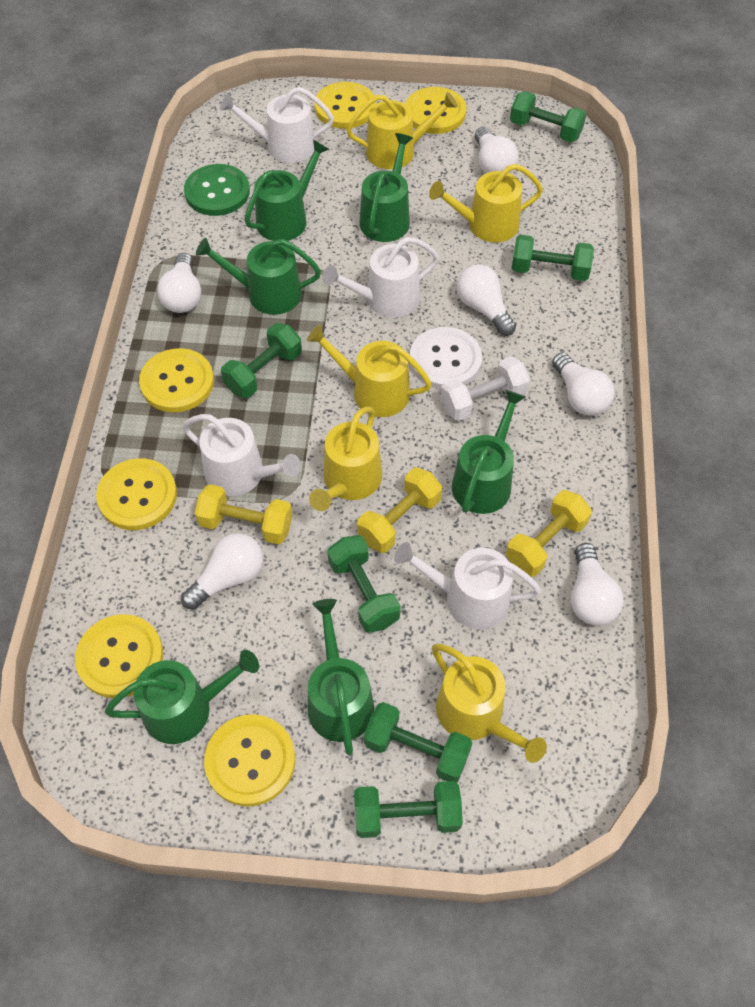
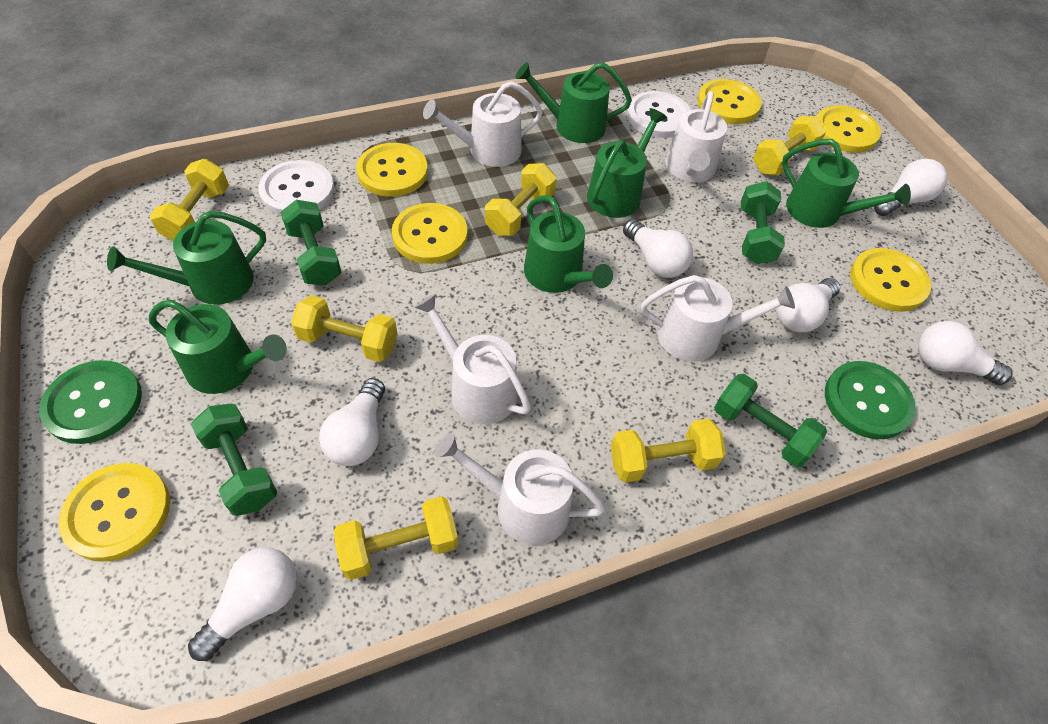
green button: 1 -> 2
green dumbbell: 6 -> 4
white button: 1 -> 2
white dumbbell: 1 -> 0
white watering can: 4 -> 5
yellow dumbbell: 3 -> 6
yellow watering can: 5 -> 0

